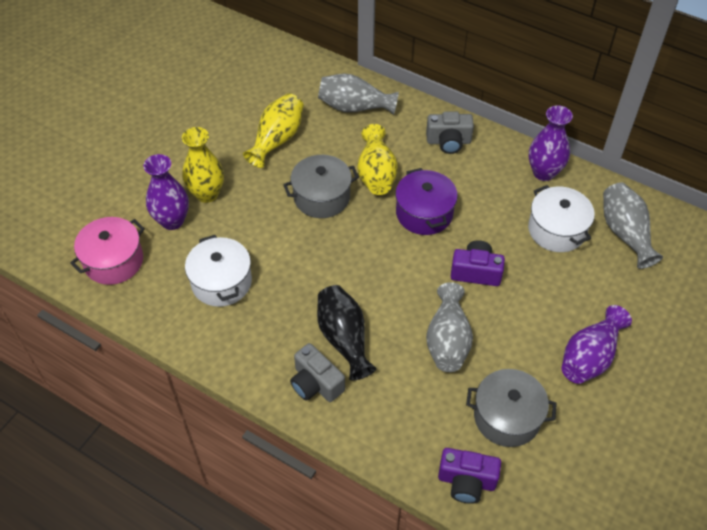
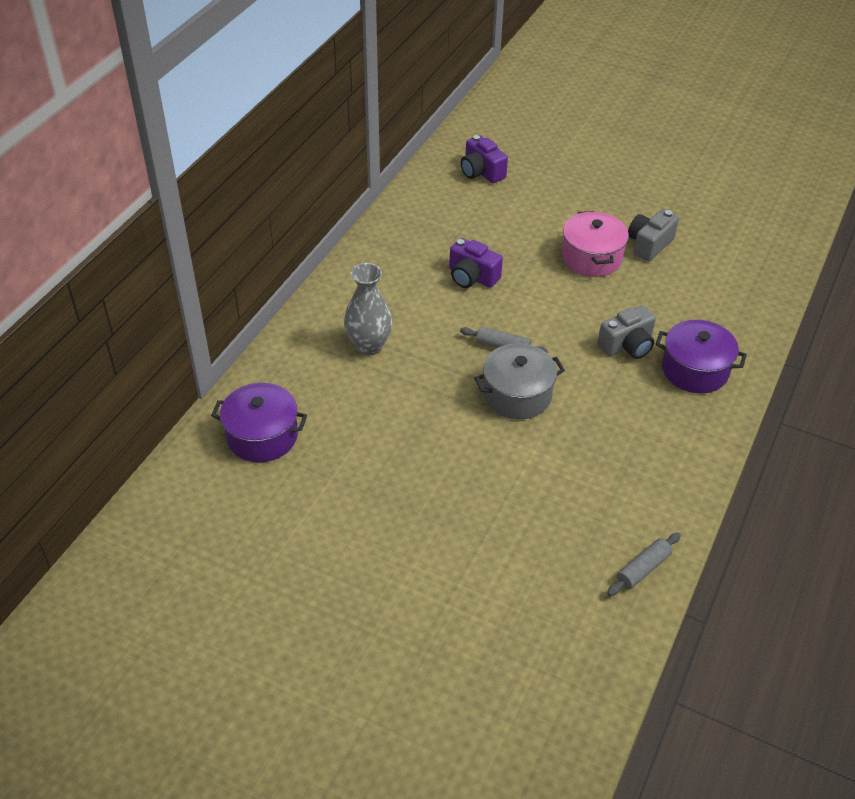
black vase: 1 -> 0
grey pot: 2 -> 1
grey rolling pin: 0 -> 2
grey vase: 3 -> 1
purple pot: 1 -> 2
purple vase: 3 -> 0
white pot: 2 -> 0
yellow vase: 3 -> 0

